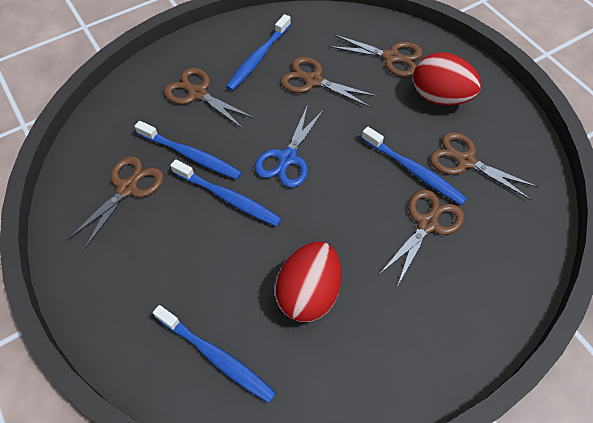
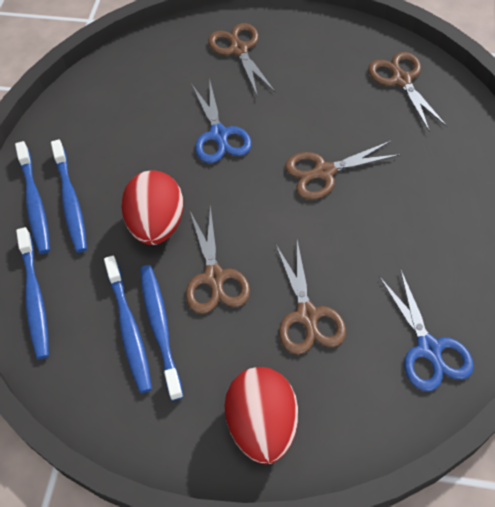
blue scissors: 1 -> 2
brown scissors: 6 -> 5

